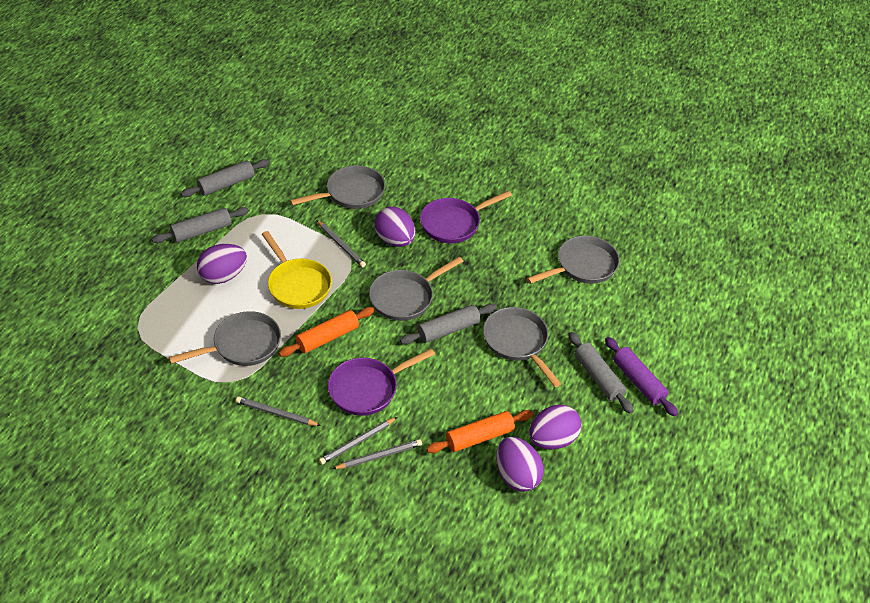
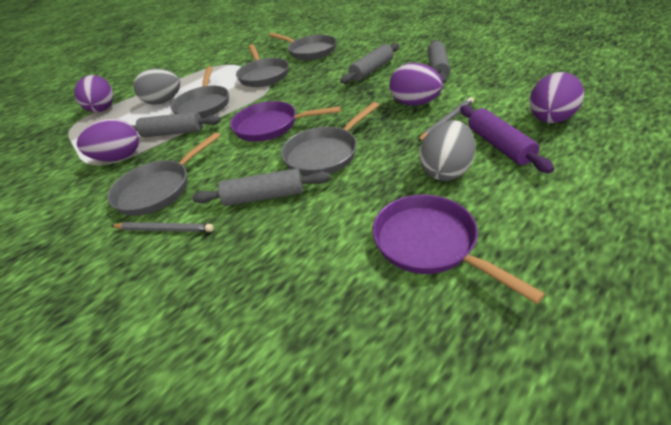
grey egg: 0 -> 2
grey pencil: 4 -> 2
orange rolling pin: 2 -> 0
yellow pan: 1 -> 0

